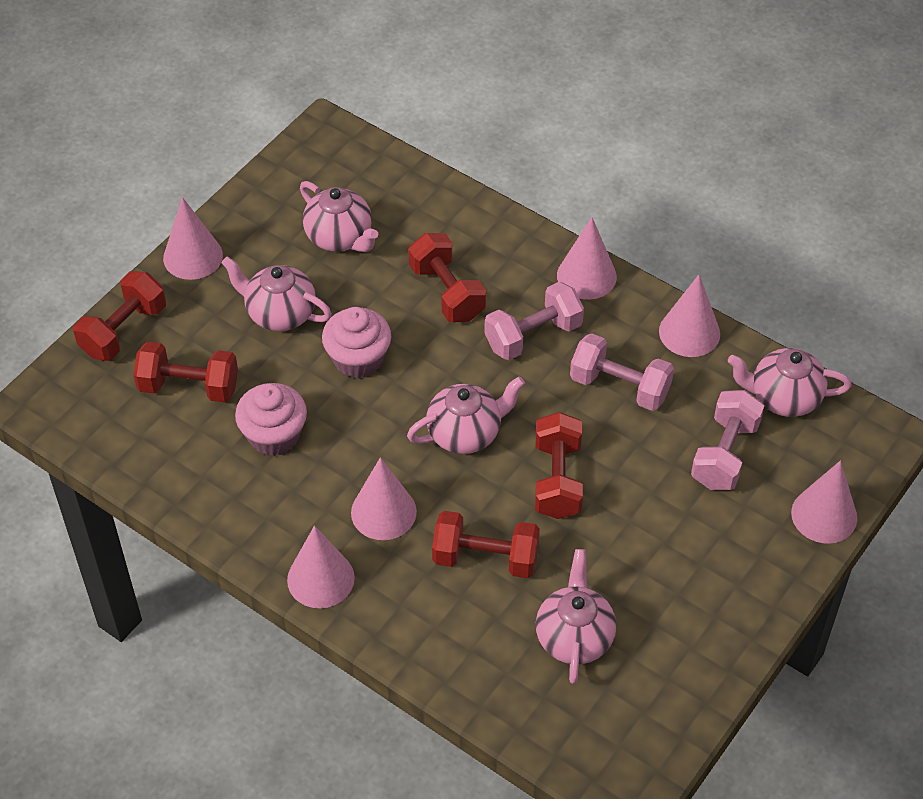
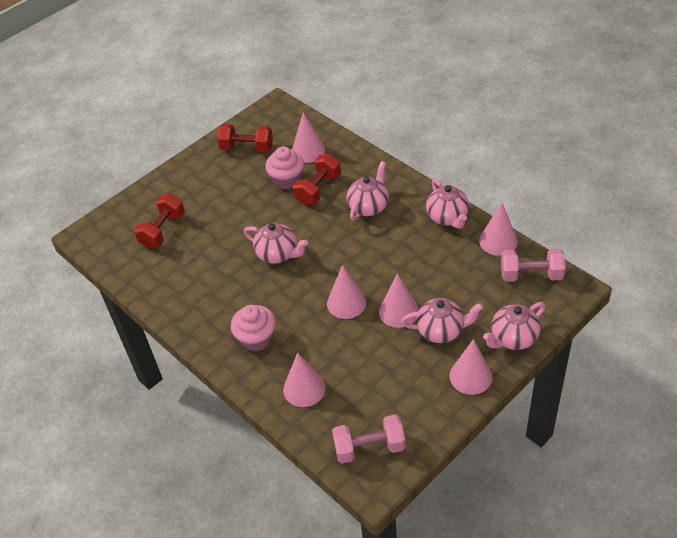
pink dumbbell: 3 -> 2
red dumbbell: 5 -> 3

